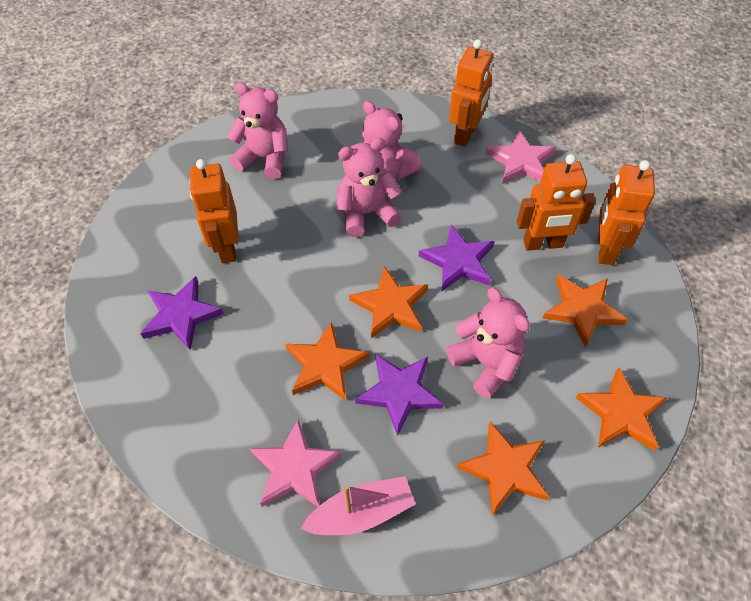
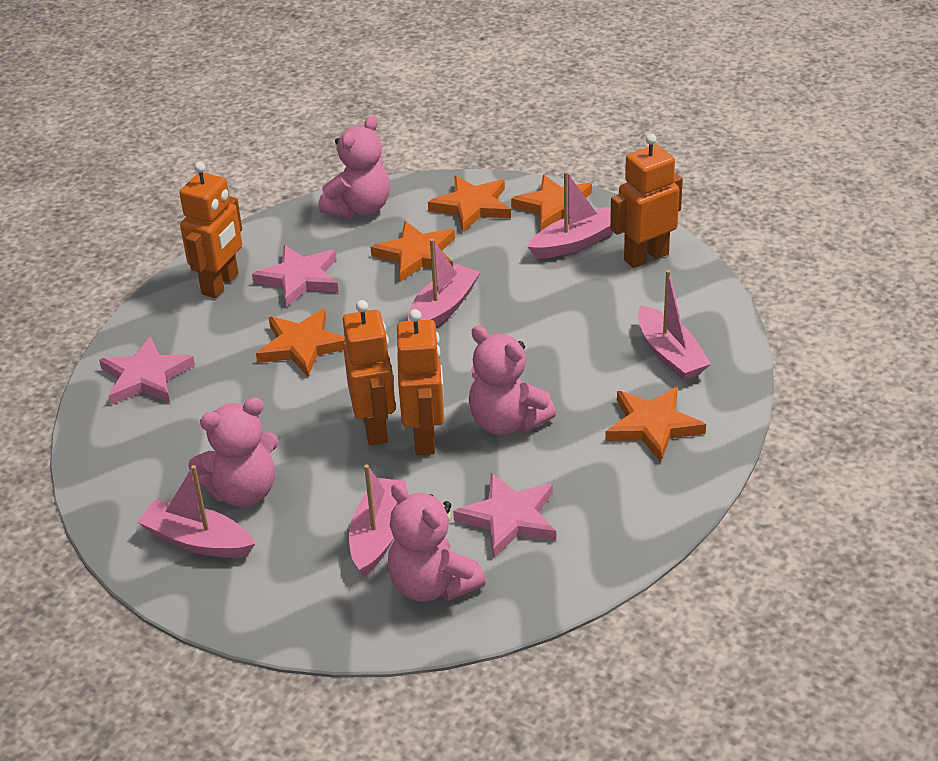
pink boat: 1 -> 5
pink star: 2 -> 3
purple star: 3 -> 0

